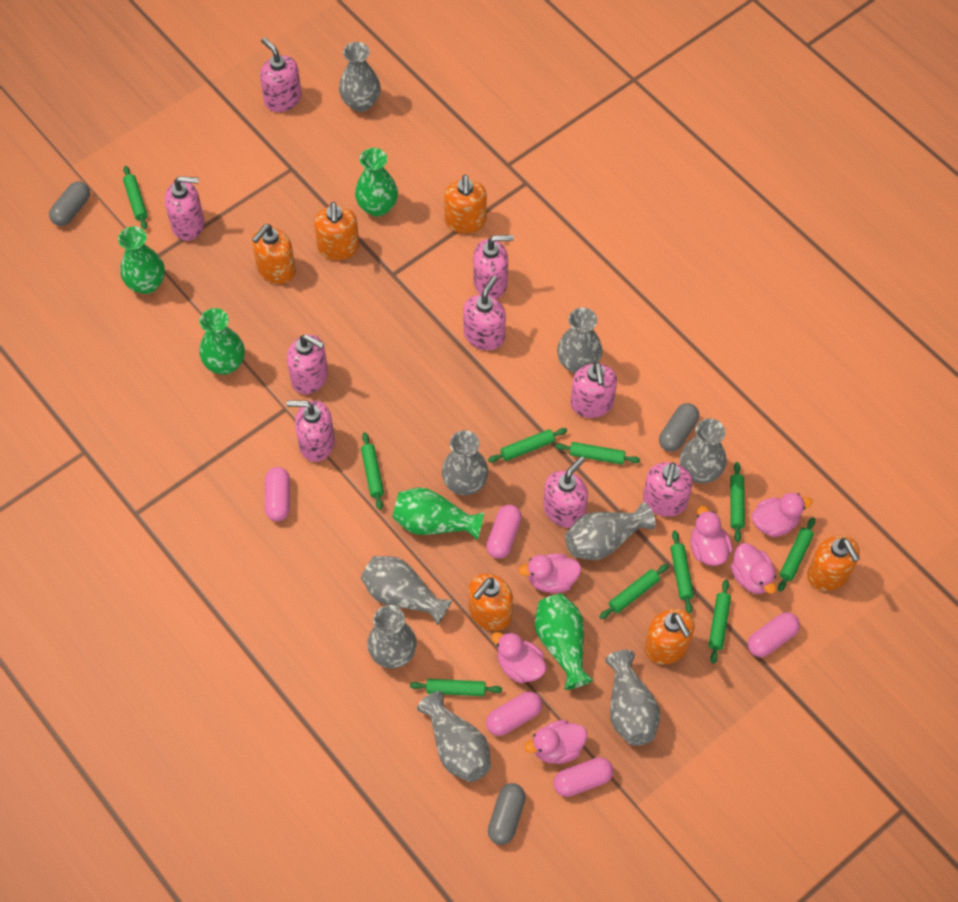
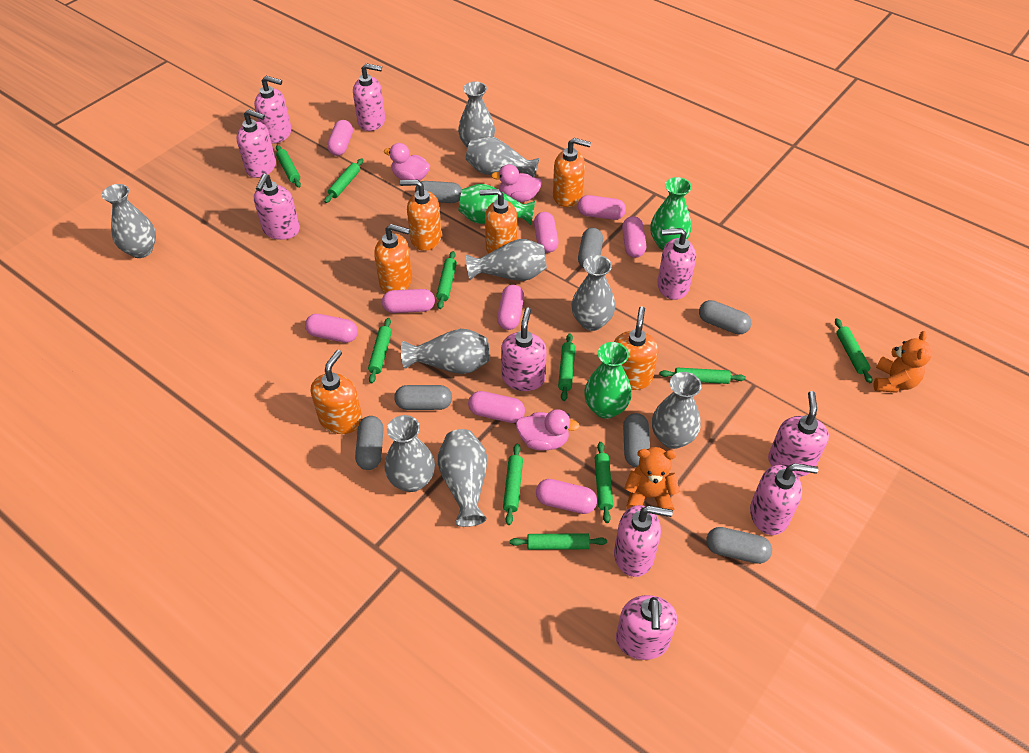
green vase: 5 -> 3
grey capsule: 3 -> 7
orange teddy bear: 0 -> 2
pink capsule: 5 -> 9
pink duck: 6 -> 3
pink soap dispenser: 9 -> 10

